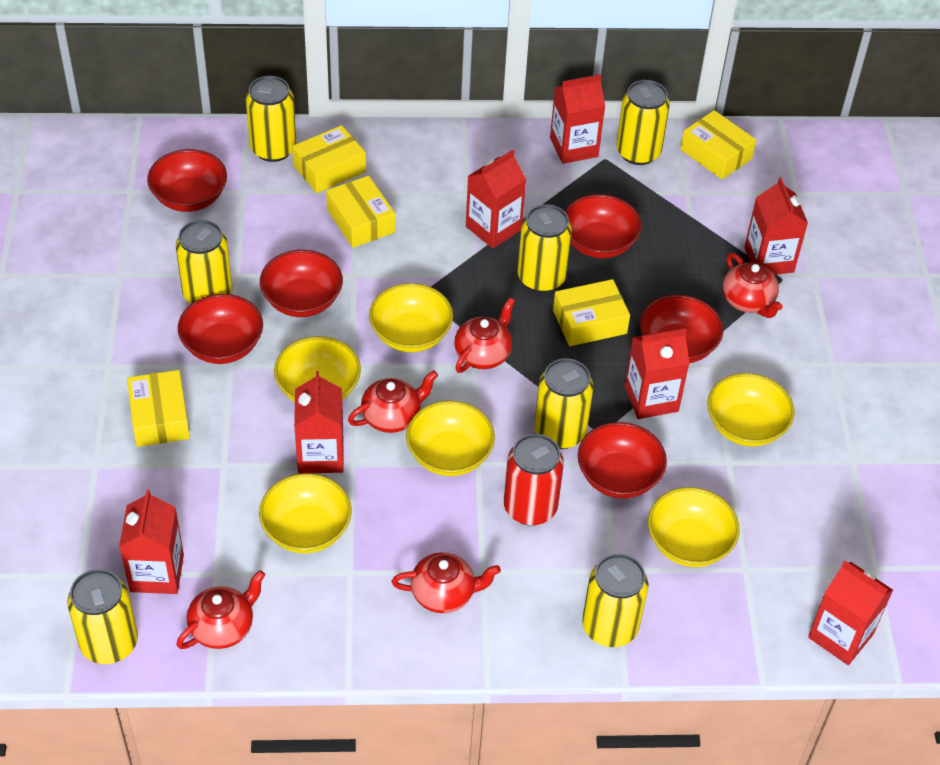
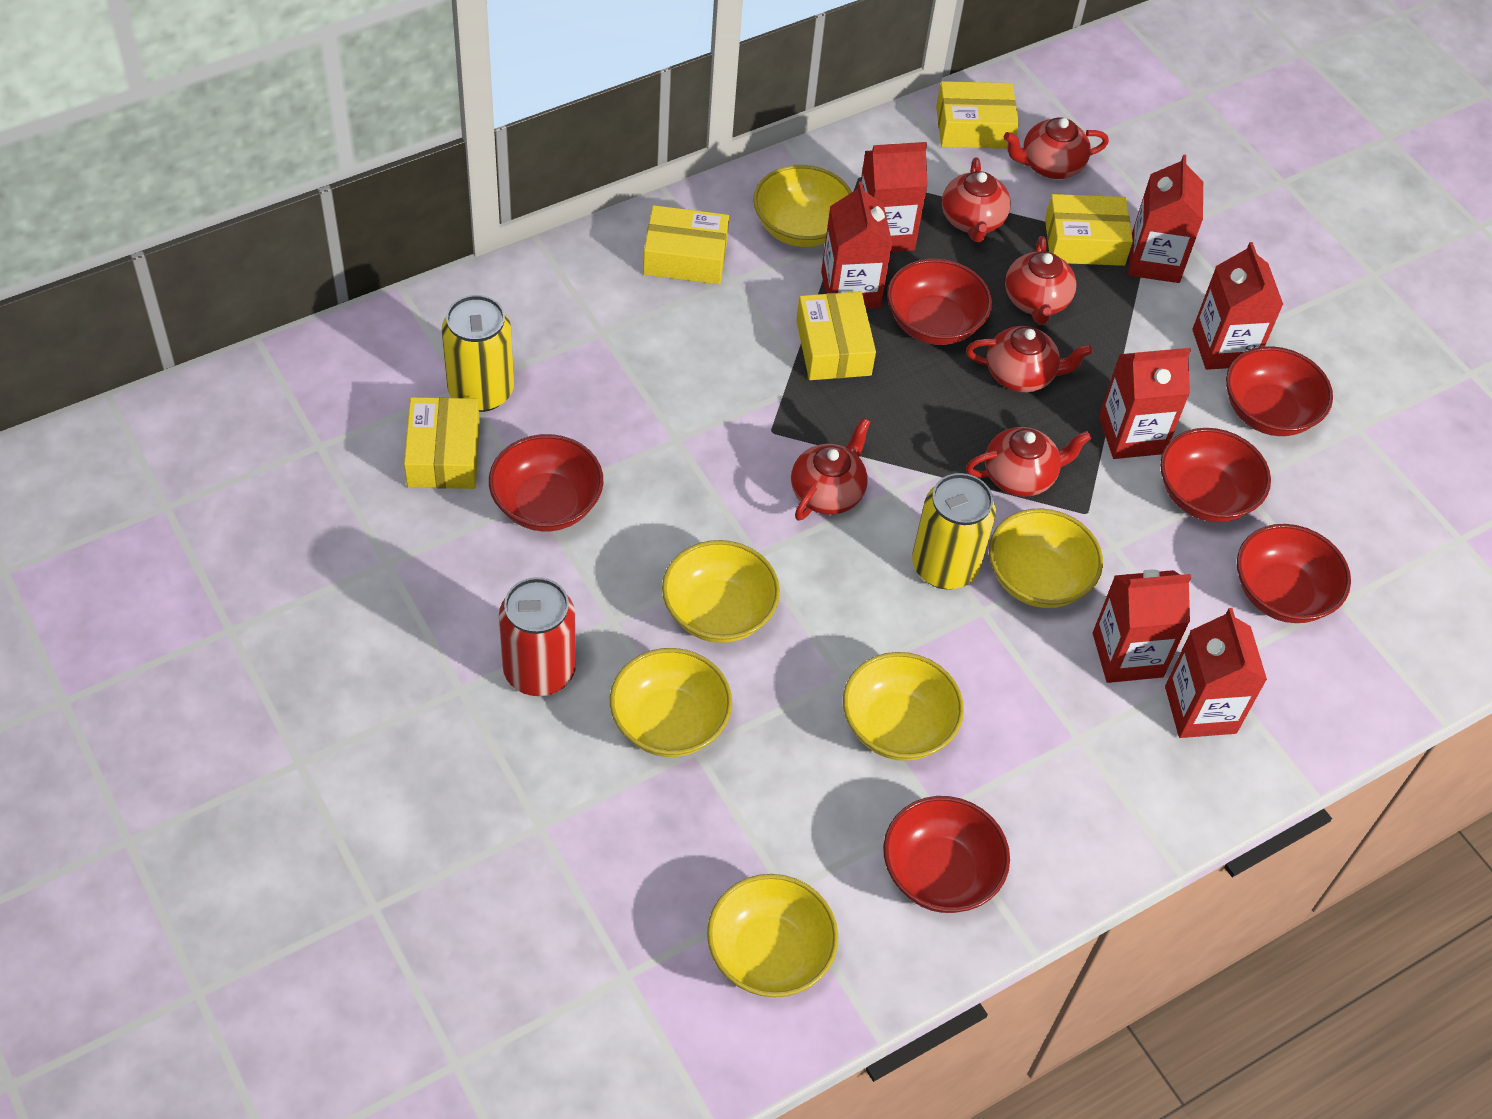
red teapot: 5 -> 6
yellow can: 7 -> 2

